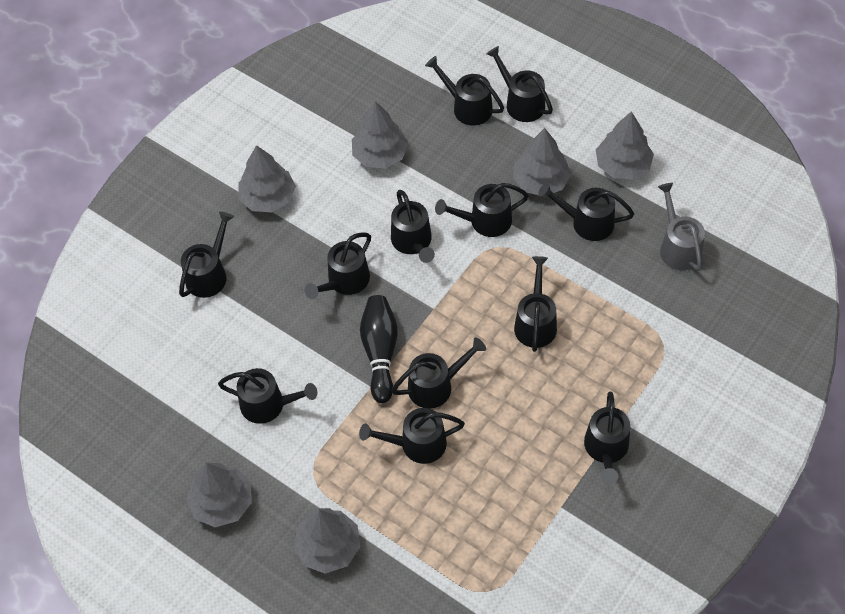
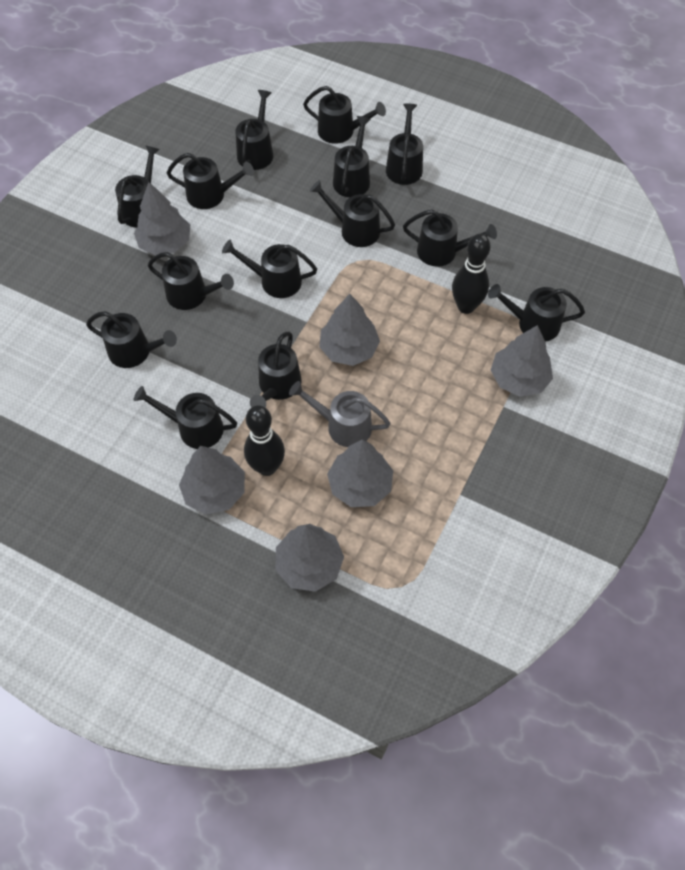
black bowling pin: 1 -> 2
black watering can: 12 -> 14

